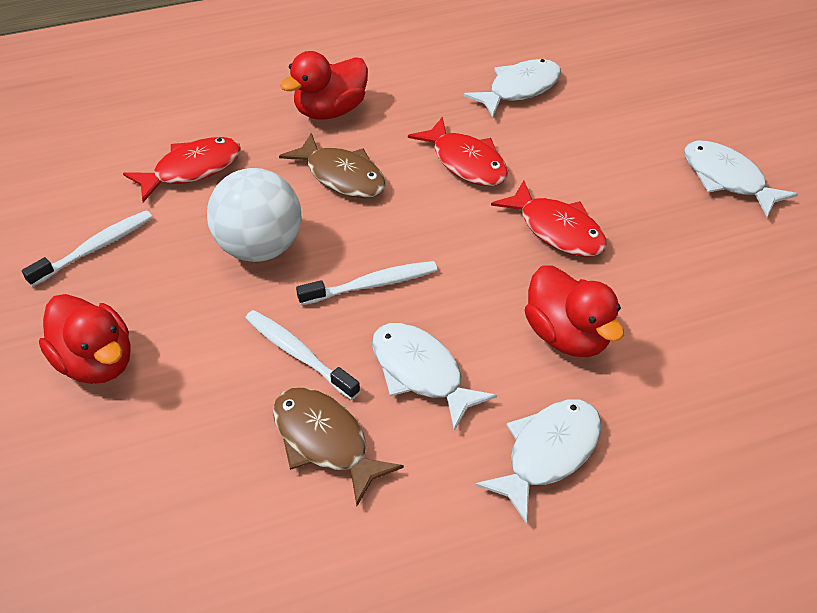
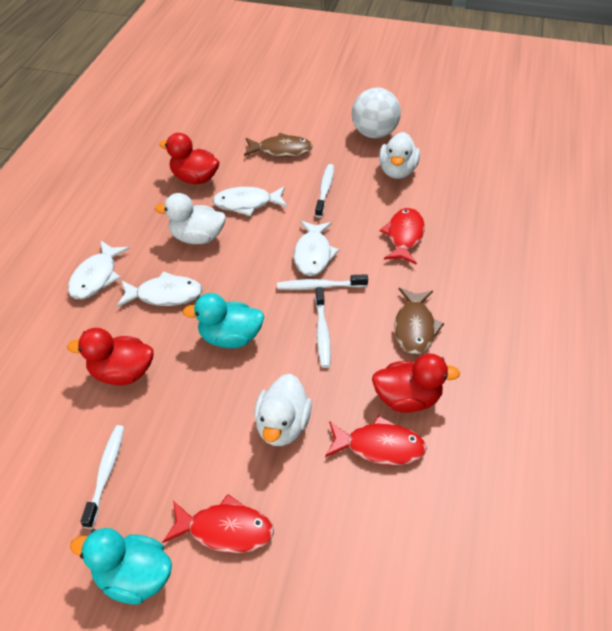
turquoise duck: 0 -> 2
white duck: 0 -> 3
white toothbrush: 3 -> 4

